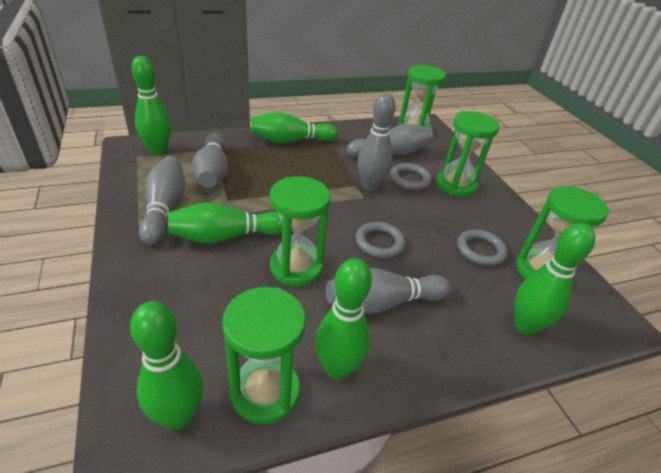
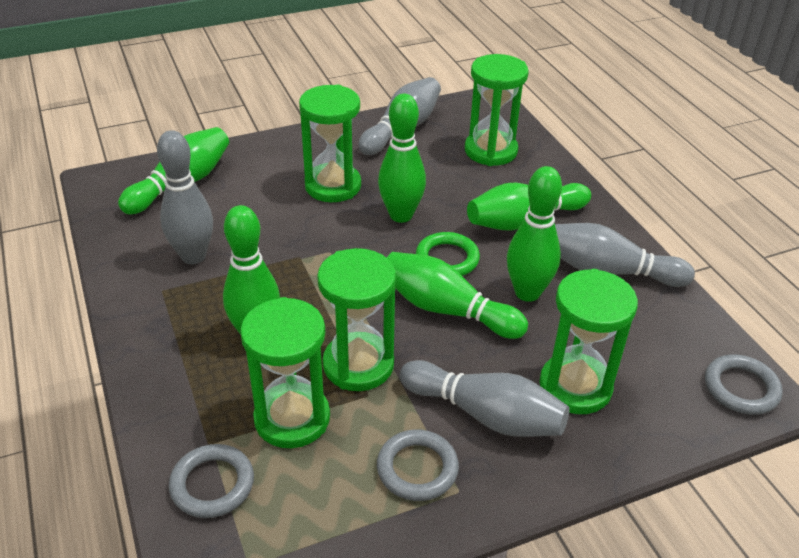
green ring: 0 -> 1
grey bowling pin: 5 -> 4

